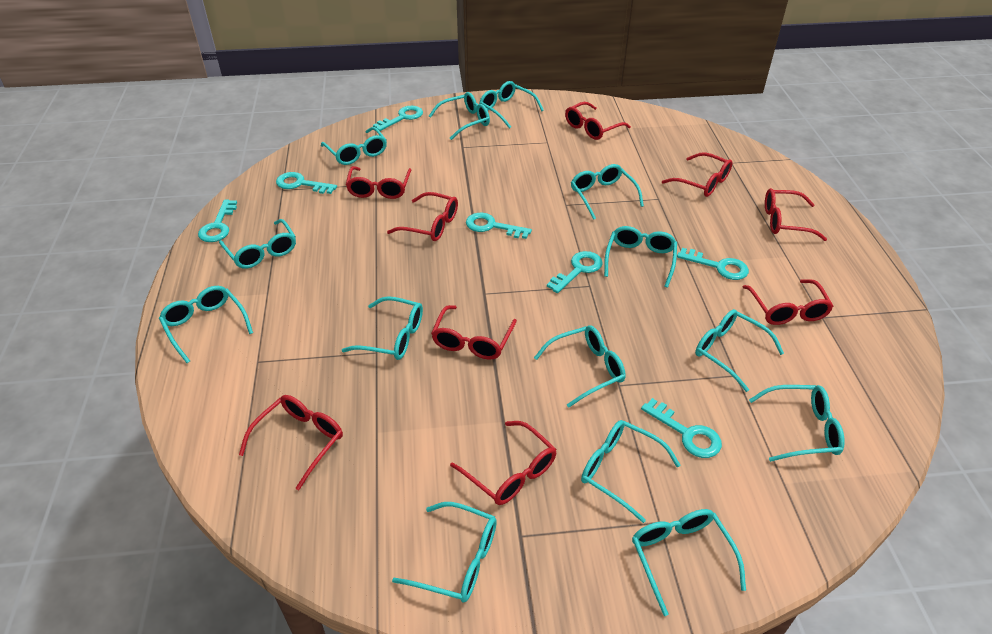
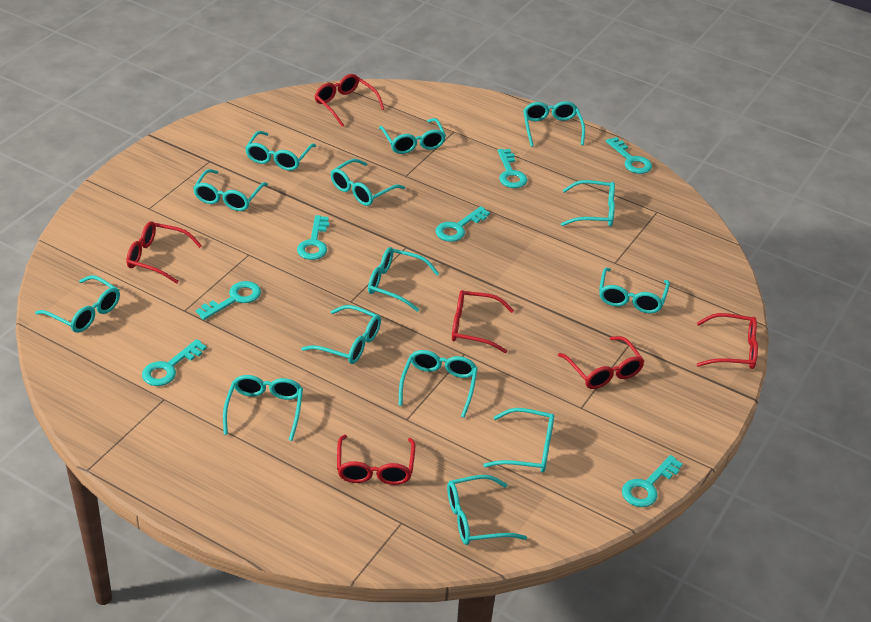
red glasses: 9 -> 6

